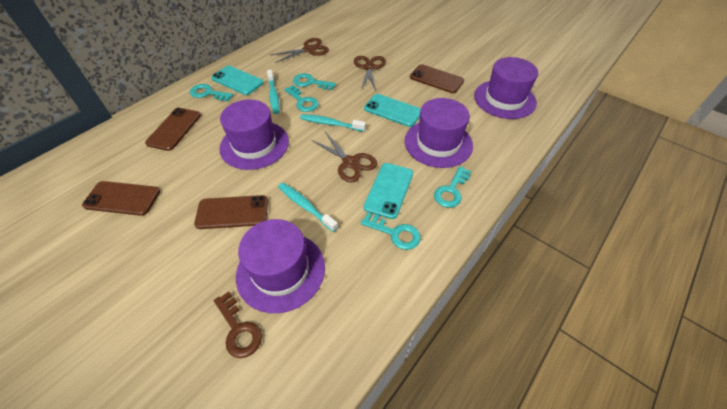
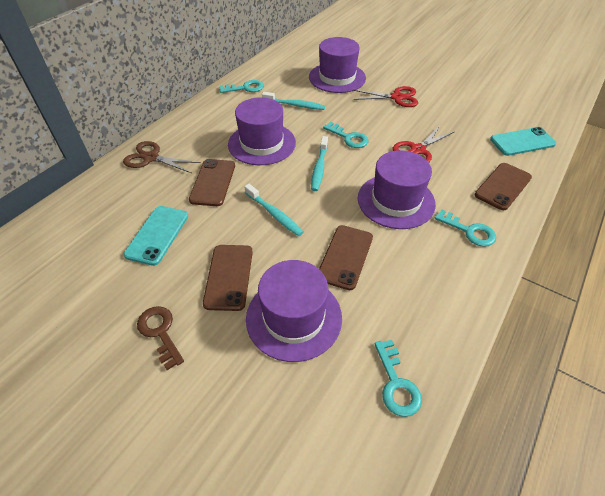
brown scissors: 3 -> 1
red scissors: 0 -> 2
turquoise key: 5 -> 4
turquoise phone: 3 -> 2

